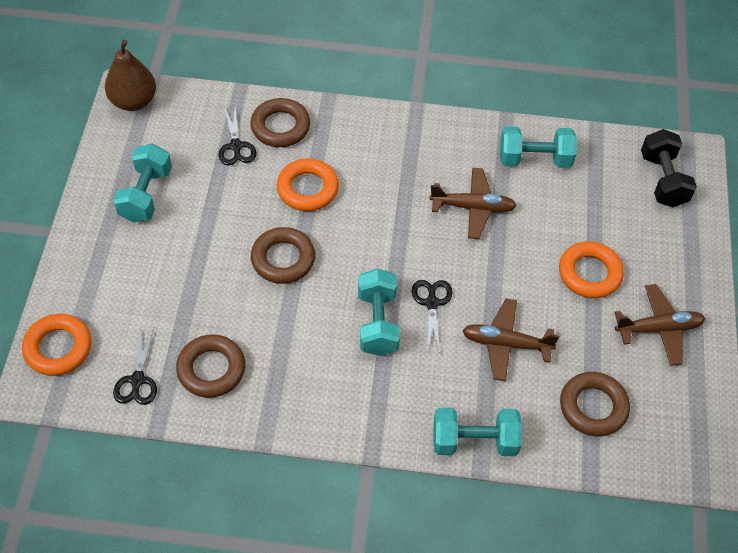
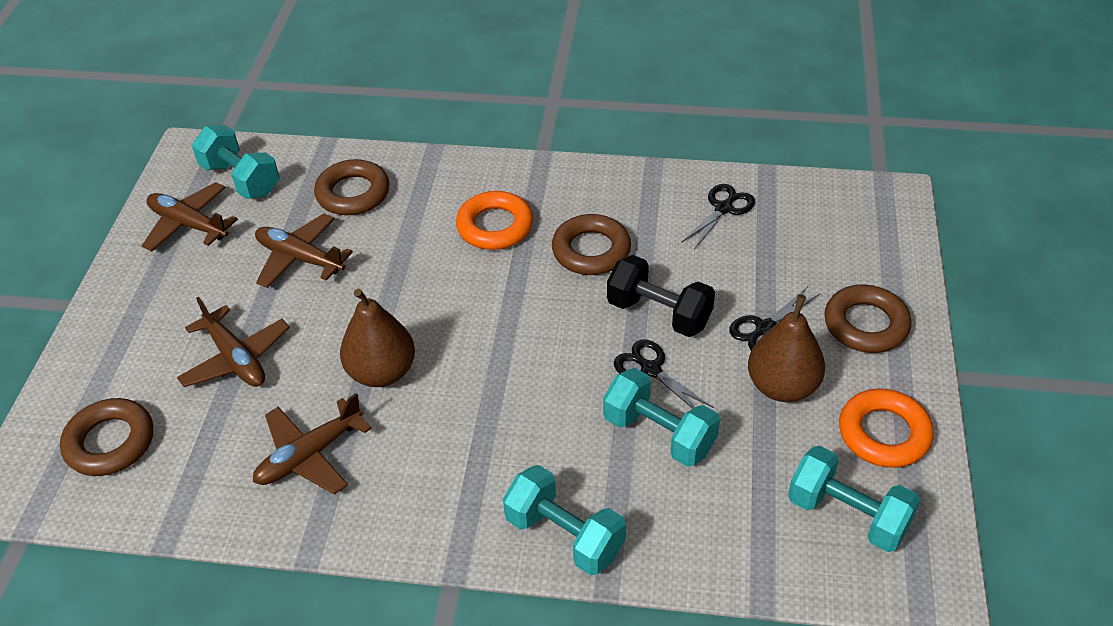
brown pear: 1 -> 2
brown plane: 3 -> 4
orange ring: 3 -> 2

